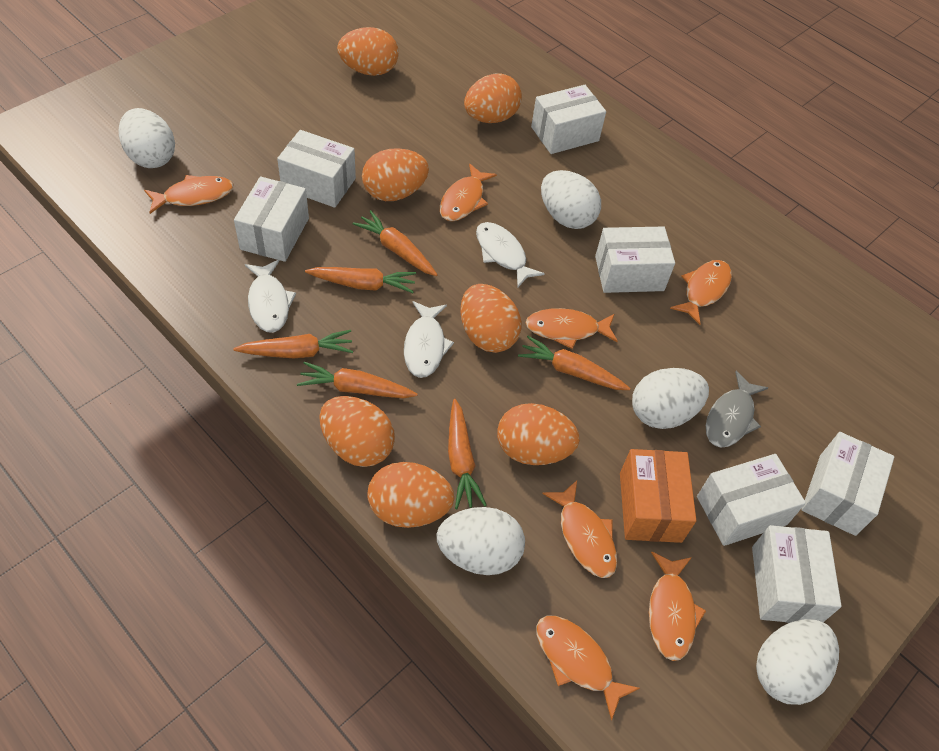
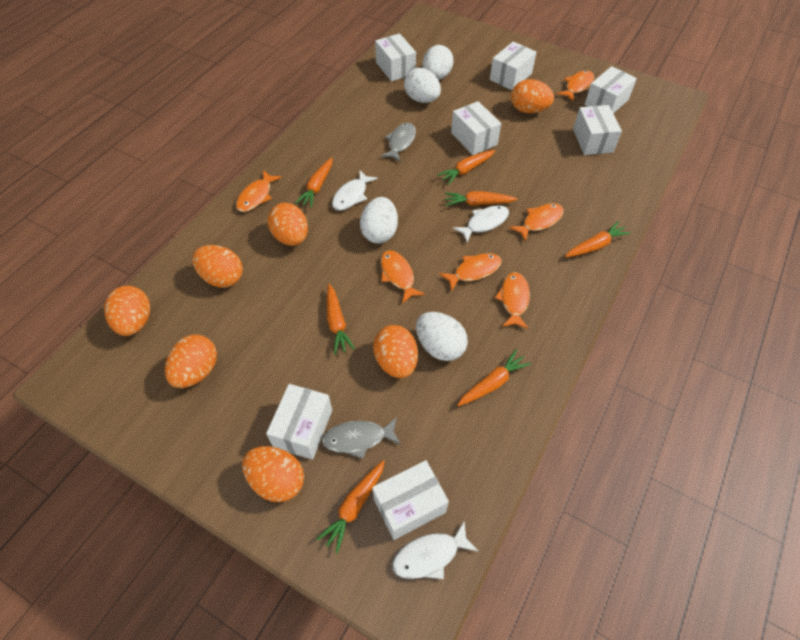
grey fish: 1 -> 2
orange box: 1 -> 0
orange carrot: 6 -> 7
orange fish: 7 -> 6
white egg: 5 -> 4

